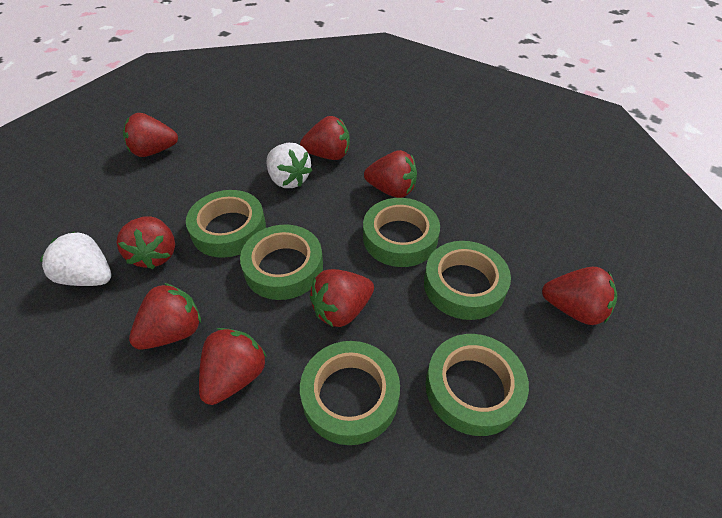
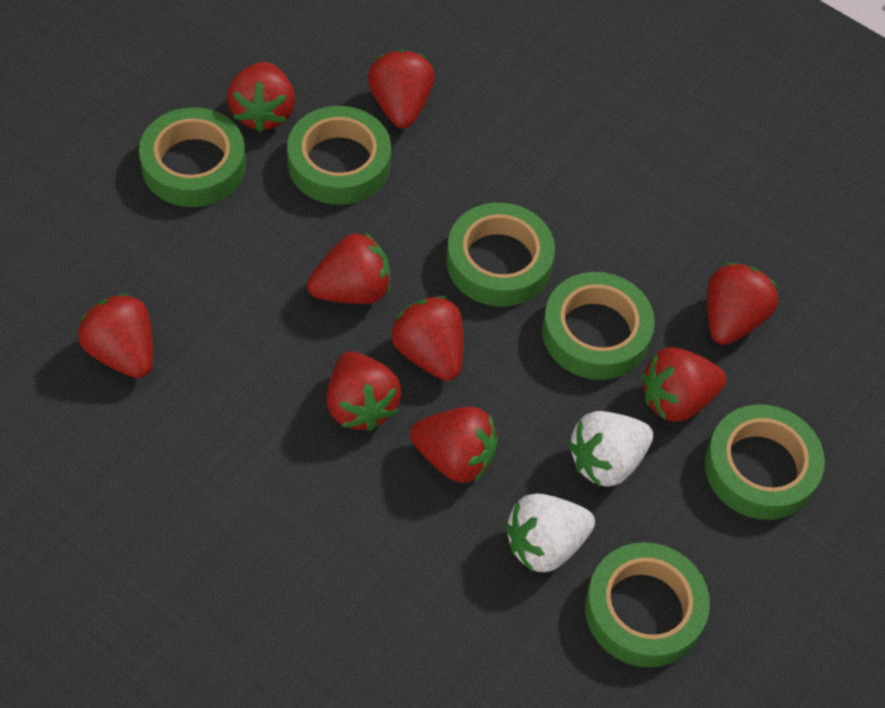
red strawberry: 8 -> 9

